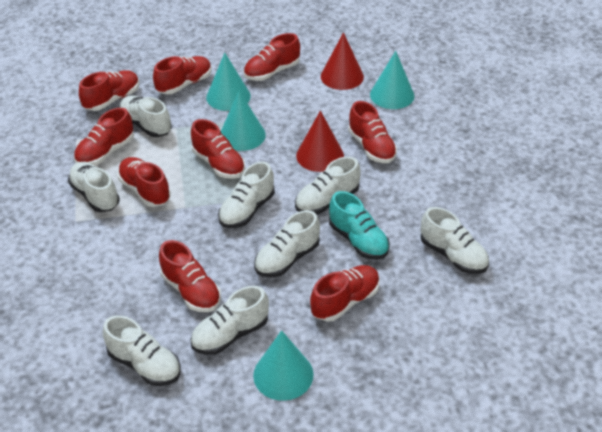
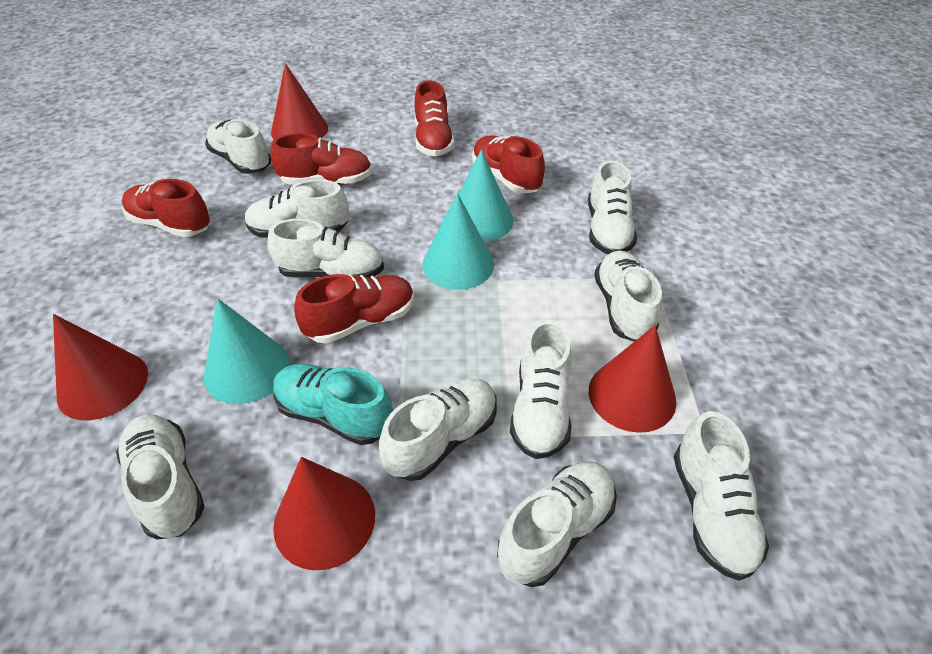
red cone: 2 -> 4
red shoe: 9 -> 5
turquoise cone: 4 -> 3
white shoe: 8 -> 10

